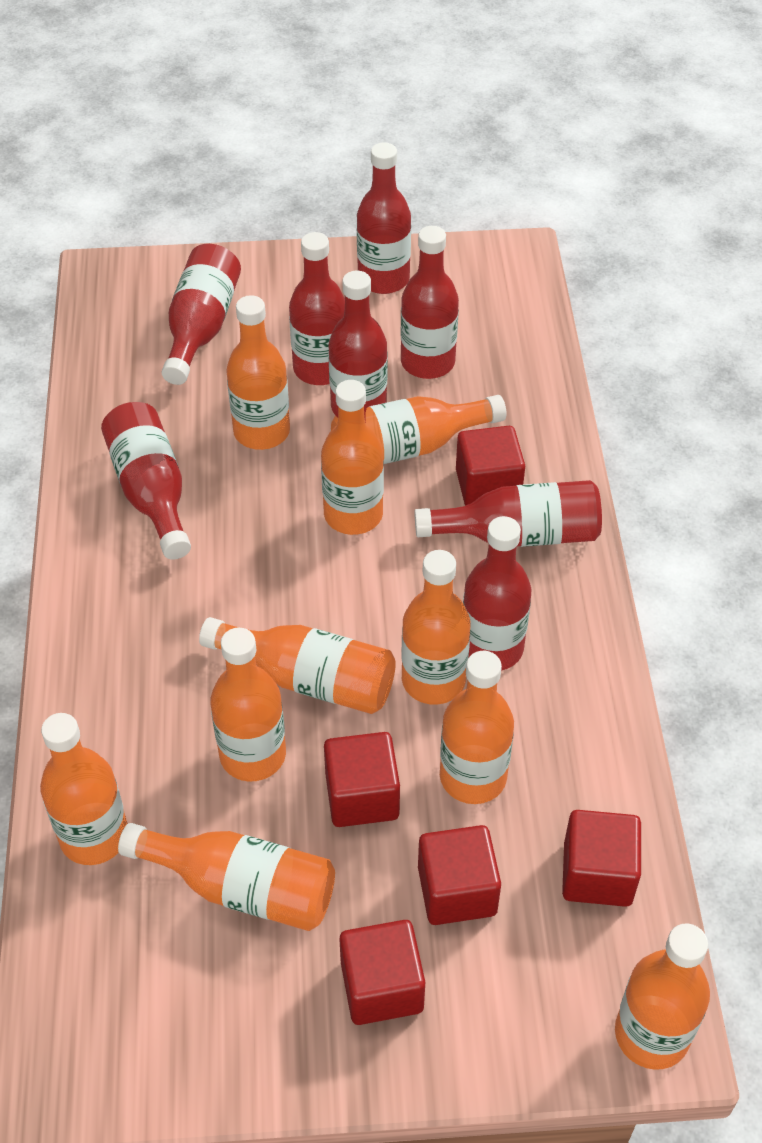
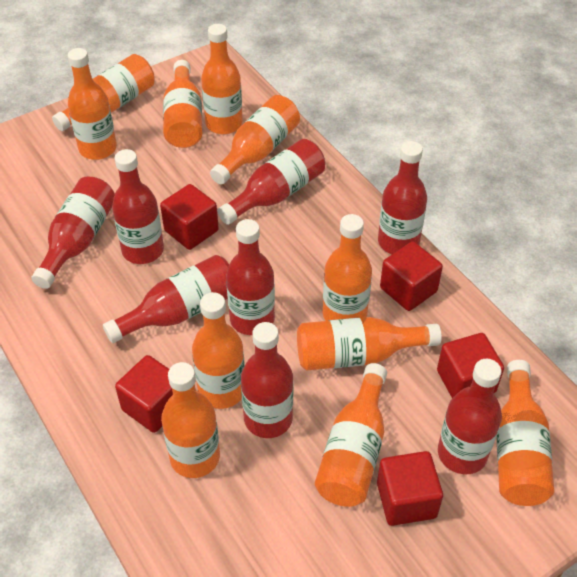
orange bottle: 10 -> 11

